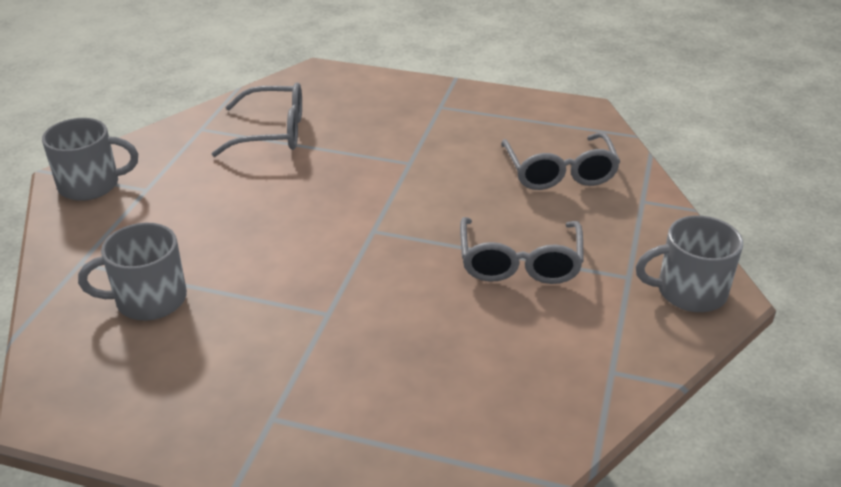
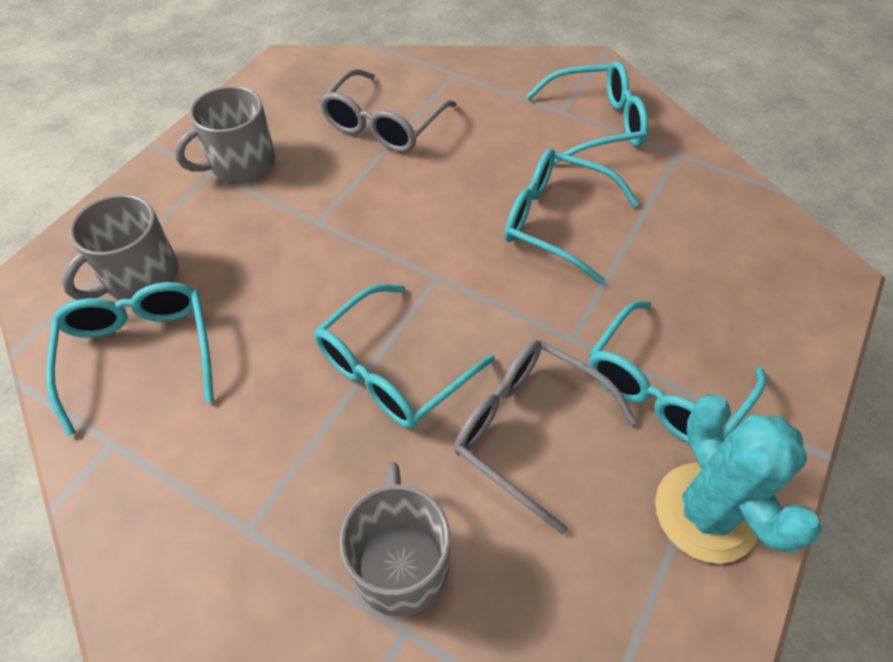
grey glasses: 3 -> 2
turquoise cactus: 0 -> 1
turquoise glasses: 0 -> 5

